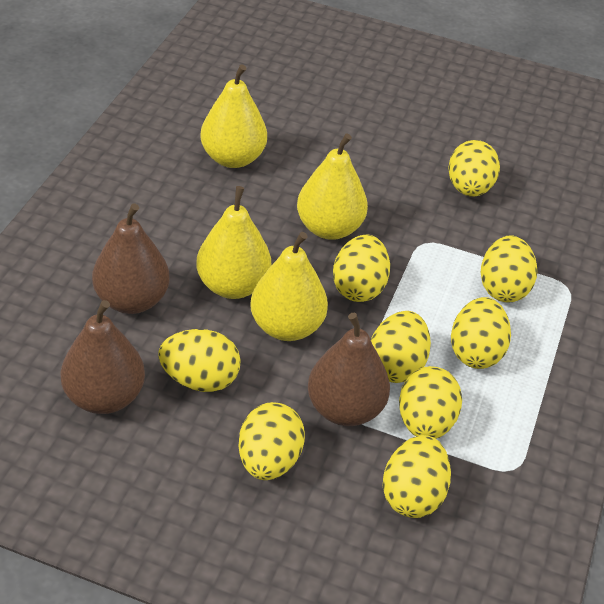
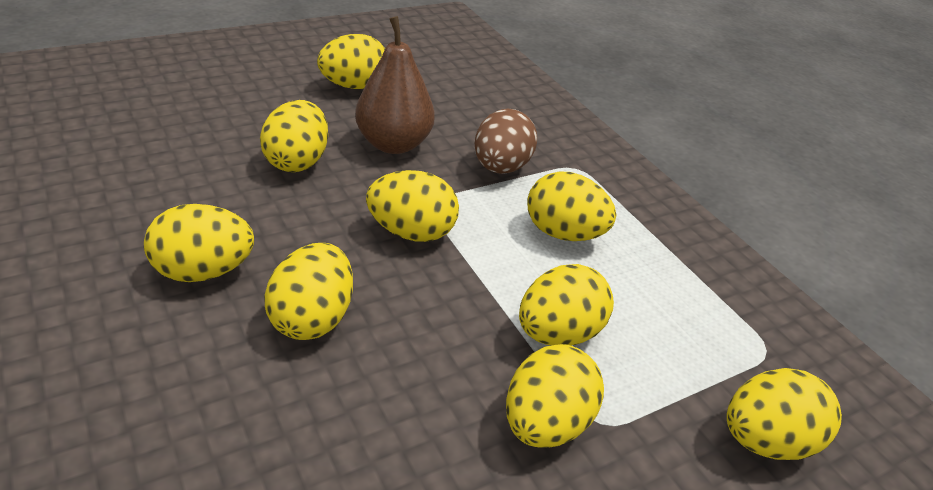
brown egg: 0 -> 1
brown pear: 3 -> 1
yellow pear: 4 -> 0

